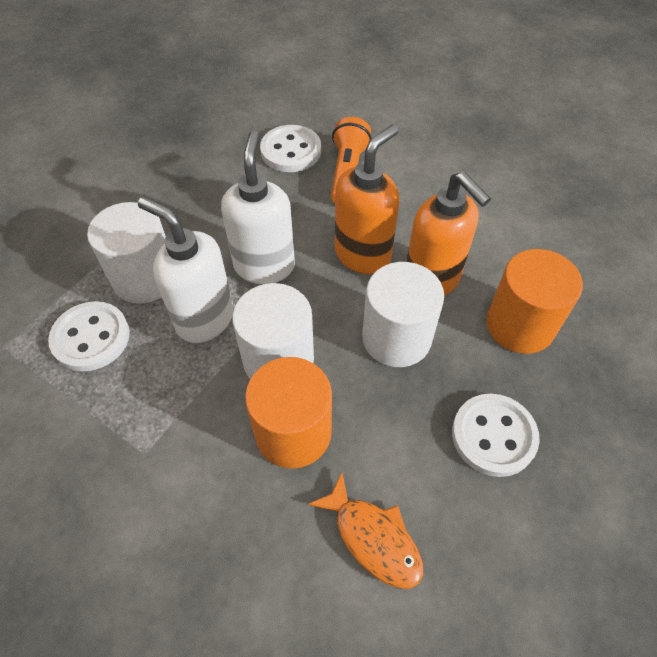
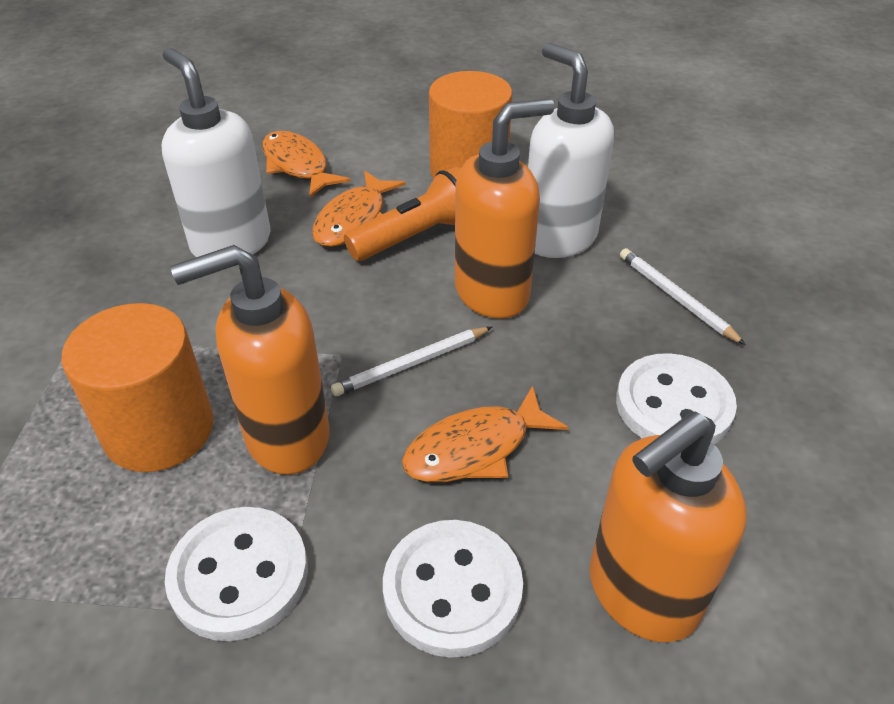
orange fish: 1 -> 3
orange soap dispenser: 2 -> 3
white cylinder: 3 -> 0
white pencil: 0 -> 2

